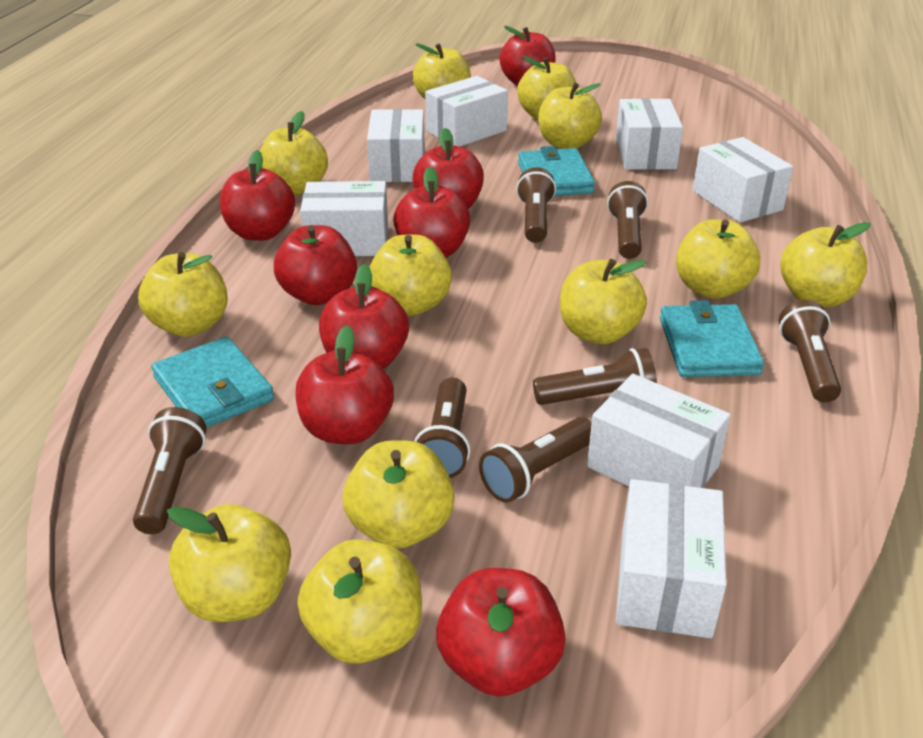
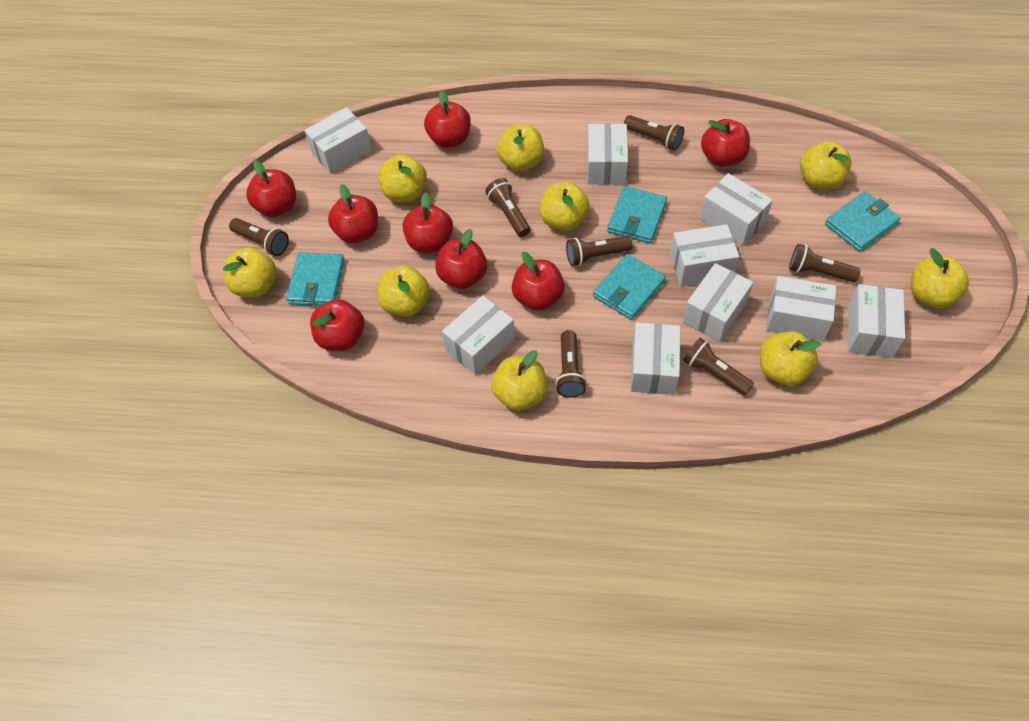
turquoise wallet: 3 -> 4
white box: 7 -> 9
yellow apple: 12 -> 9

